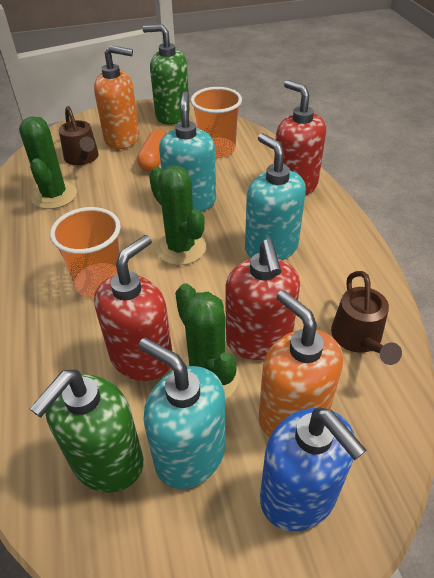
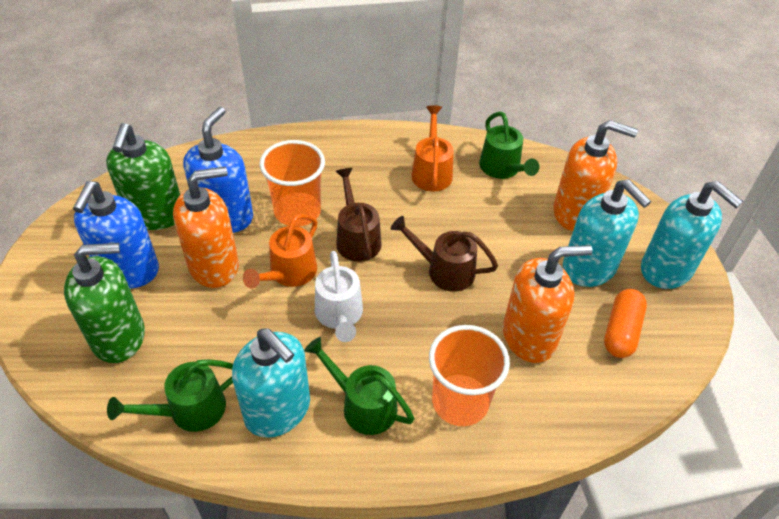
blue soap dispenser: 1 -> 2
green cactus: 3 -> 0
green watering can: 0 -> 3
orange soap dispenser: 2 -> 3
orange watering can: 0 -> 2
red soap dispenser: 3 -> 0
white watering can: 0 -> 1

